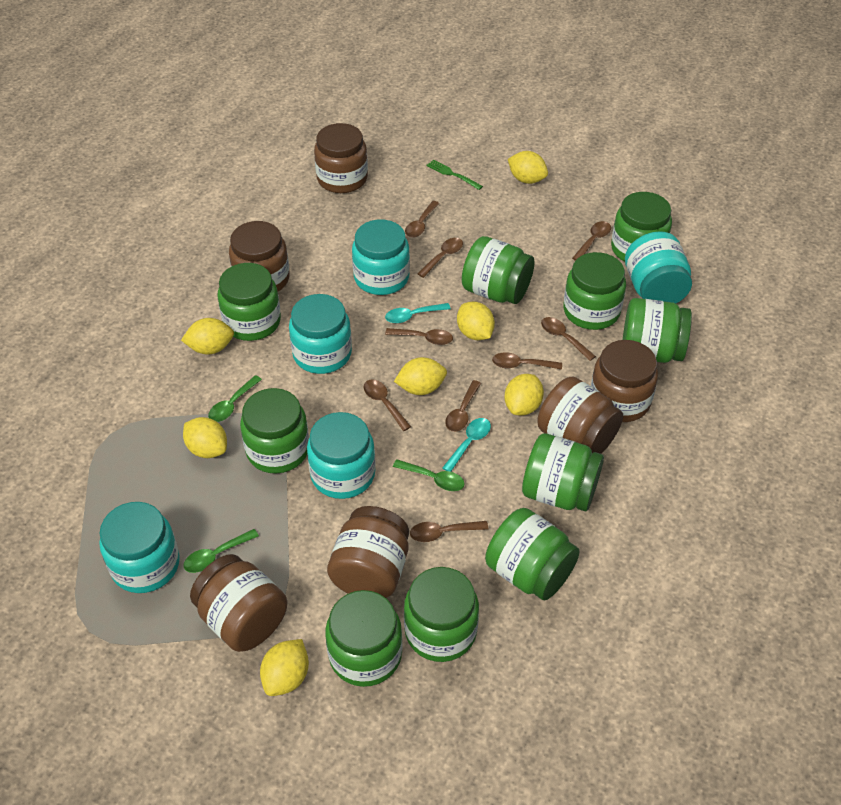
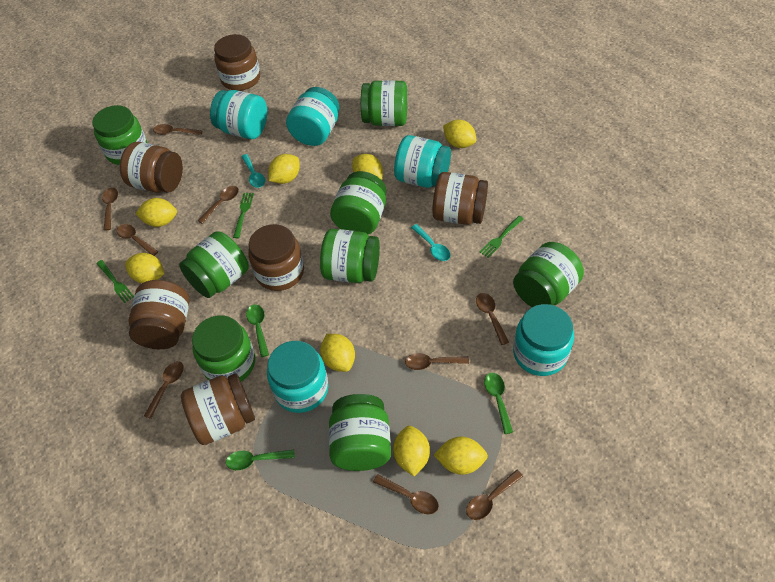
green fork: 1 -> 3
green jar: 10 -> 8
yellow lemon: 7 -> 8

